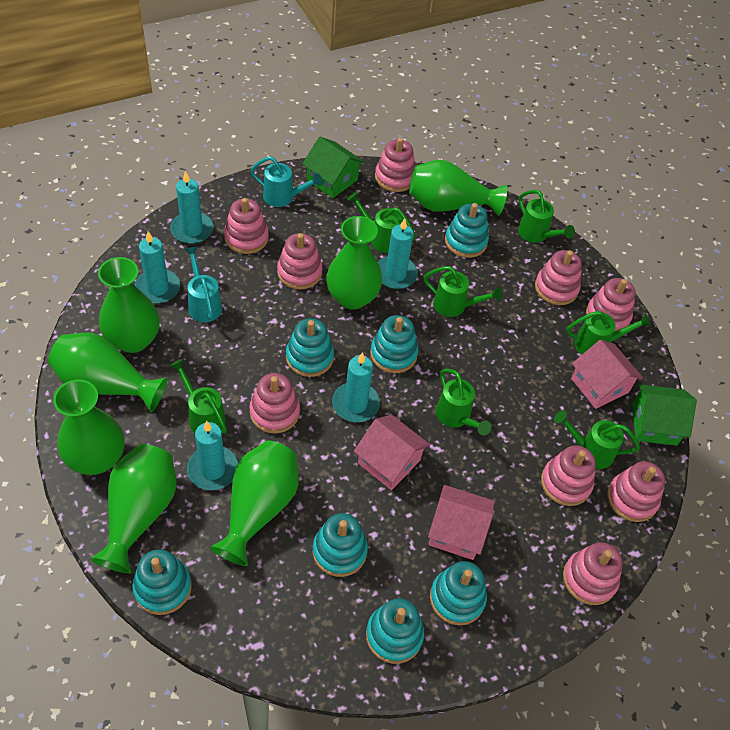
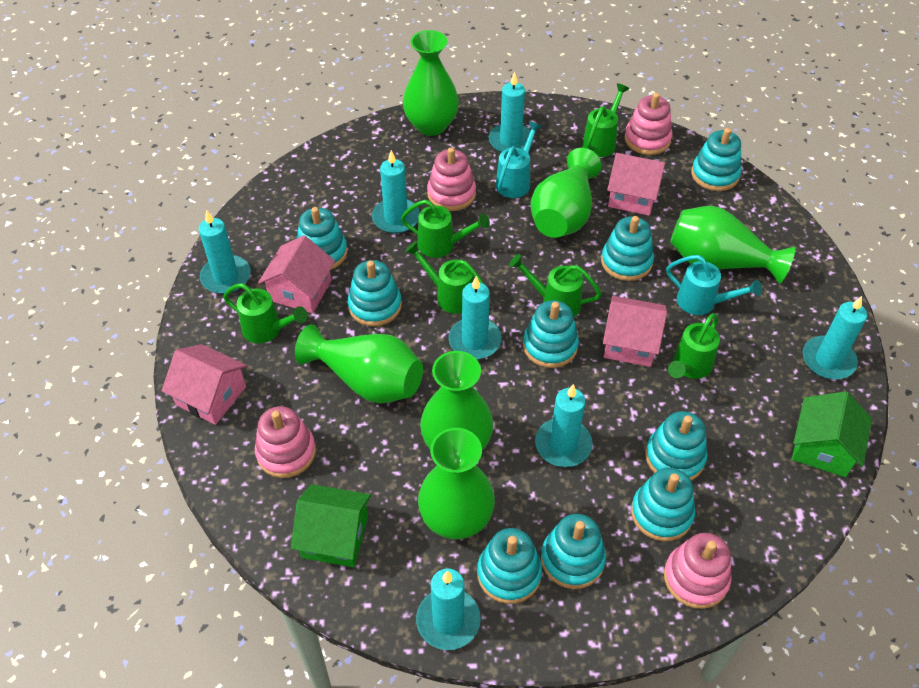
green vase: 7 -> 6
green watering can: 7 -> 6
pink house: 3 -> 4
pink stacking toy: 9 -> 4
turquoise candle: 5 -> 7
turquoise stacking toy: 7 -> 9

